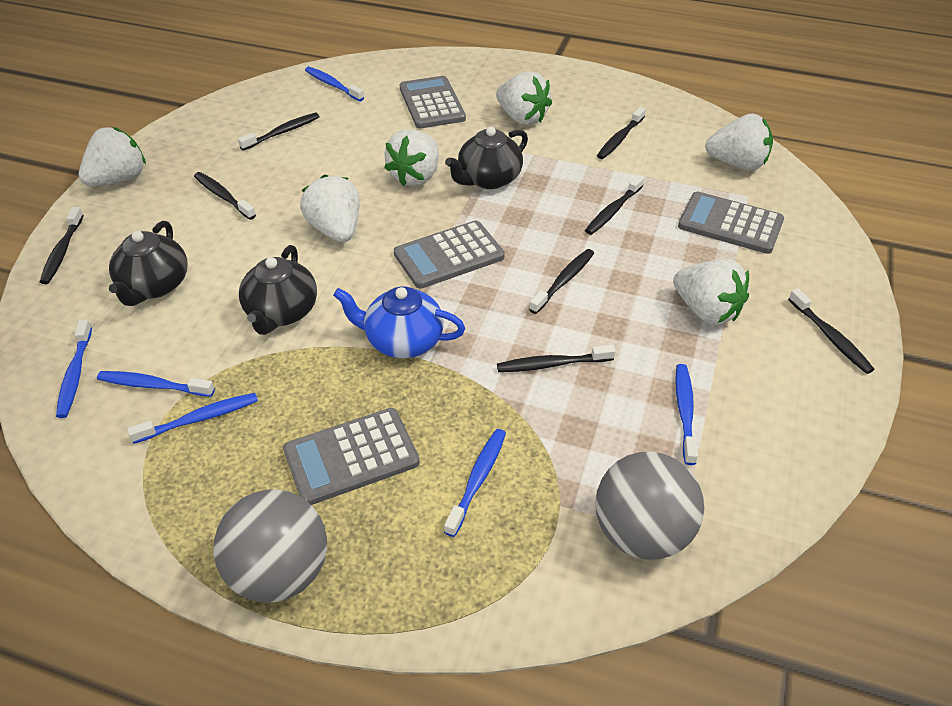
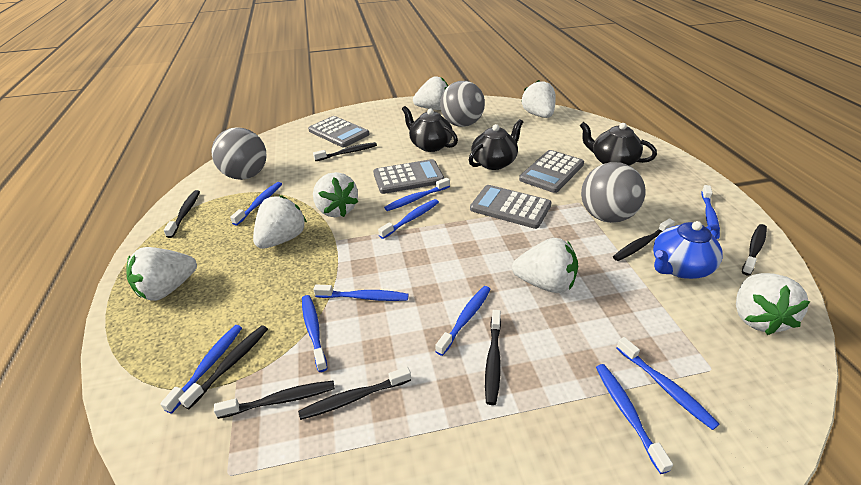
blue toothbrush: 6 -> 10
grey ball: 2 -> 3
white strawberry: 6 -> 7

